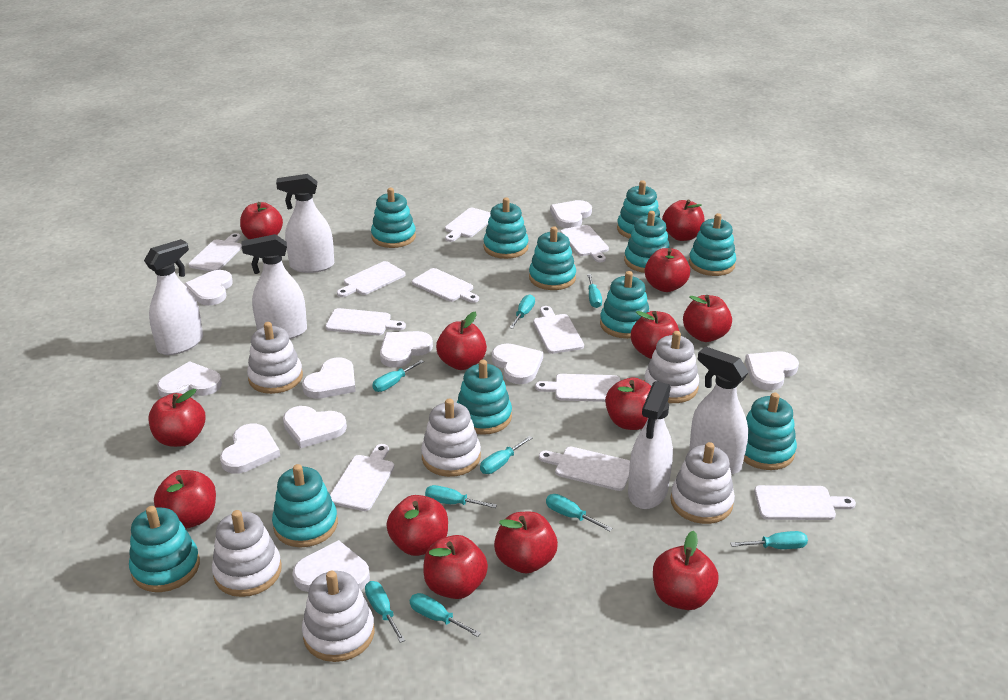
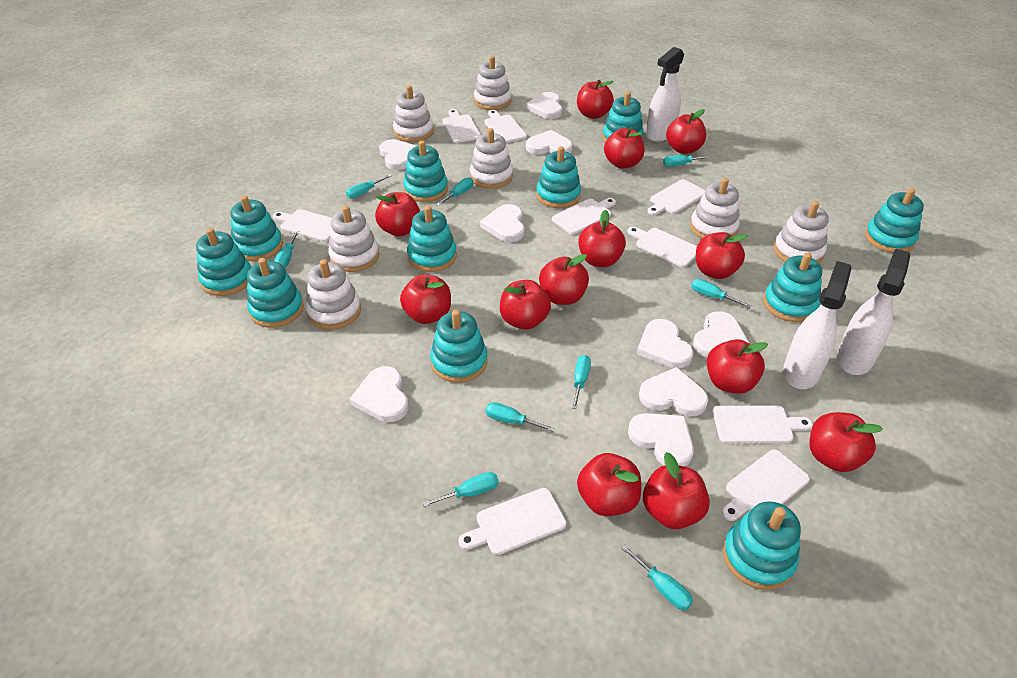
white cutting board: 11 -> 9
white heart: 10 -> 9
white spray bottle: 5 -> 3
white stacking toy: 6 -> 7

